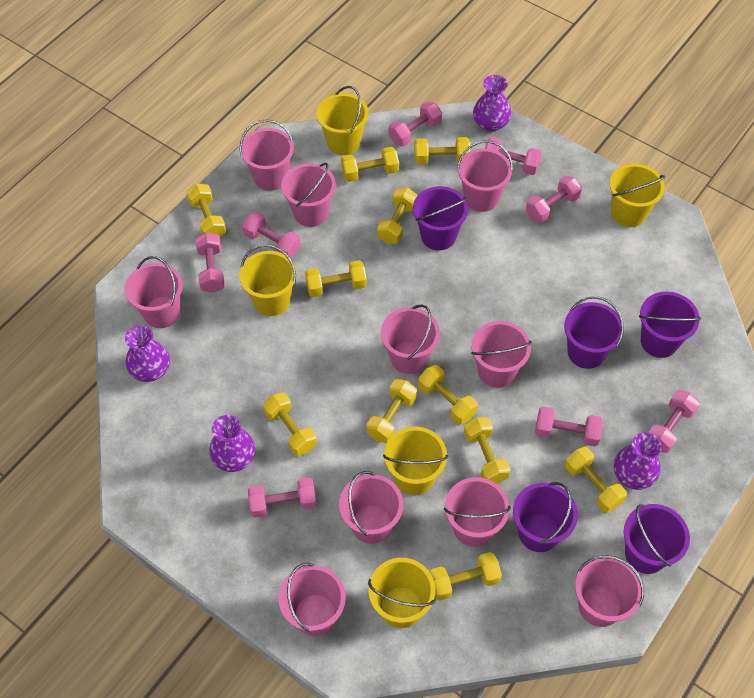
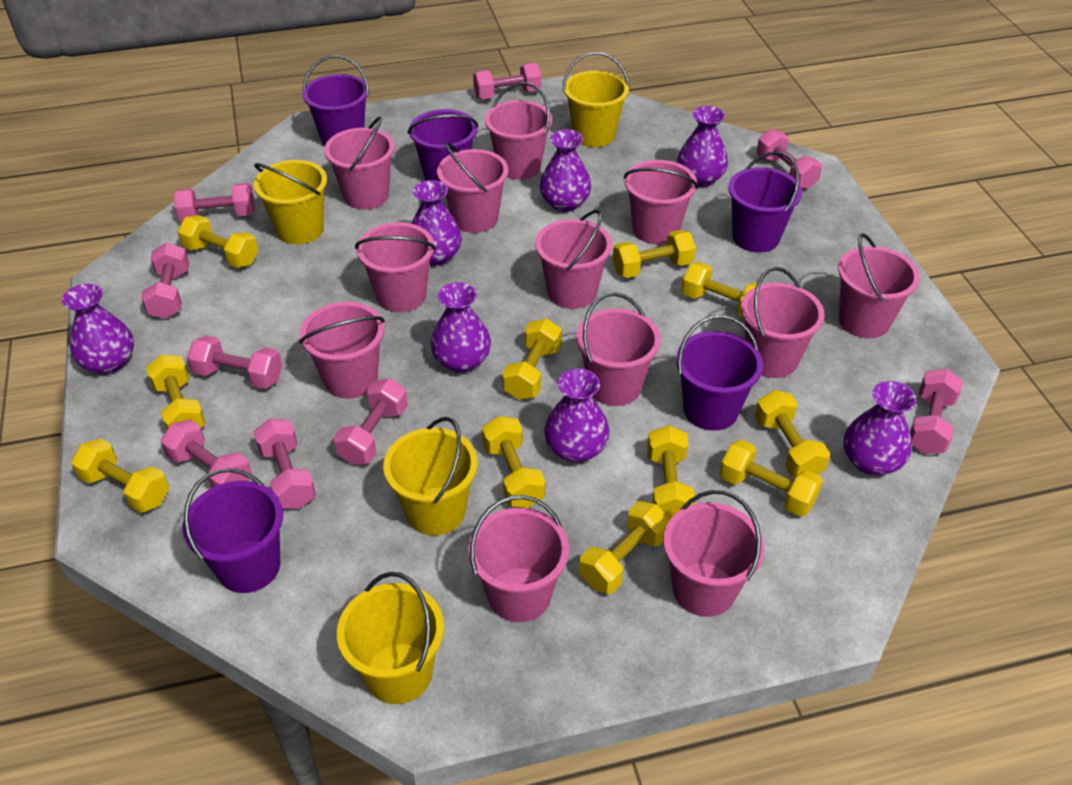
pink bucket: 10 -> 12
pink dumbbell: 8 -> 9
purple vase: 4 -> 7
yellow bucket: 5 -> 4

